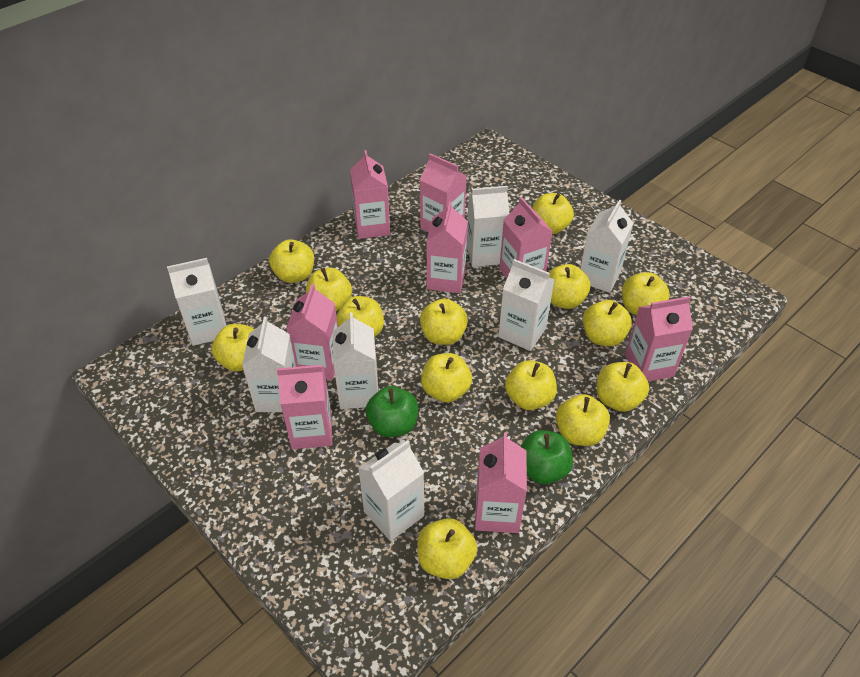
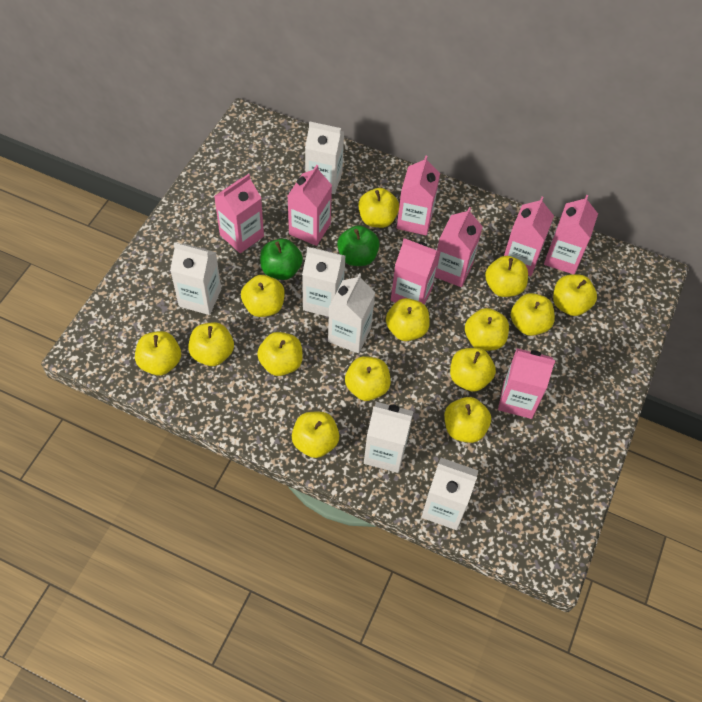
white carton: 7 -> 6

